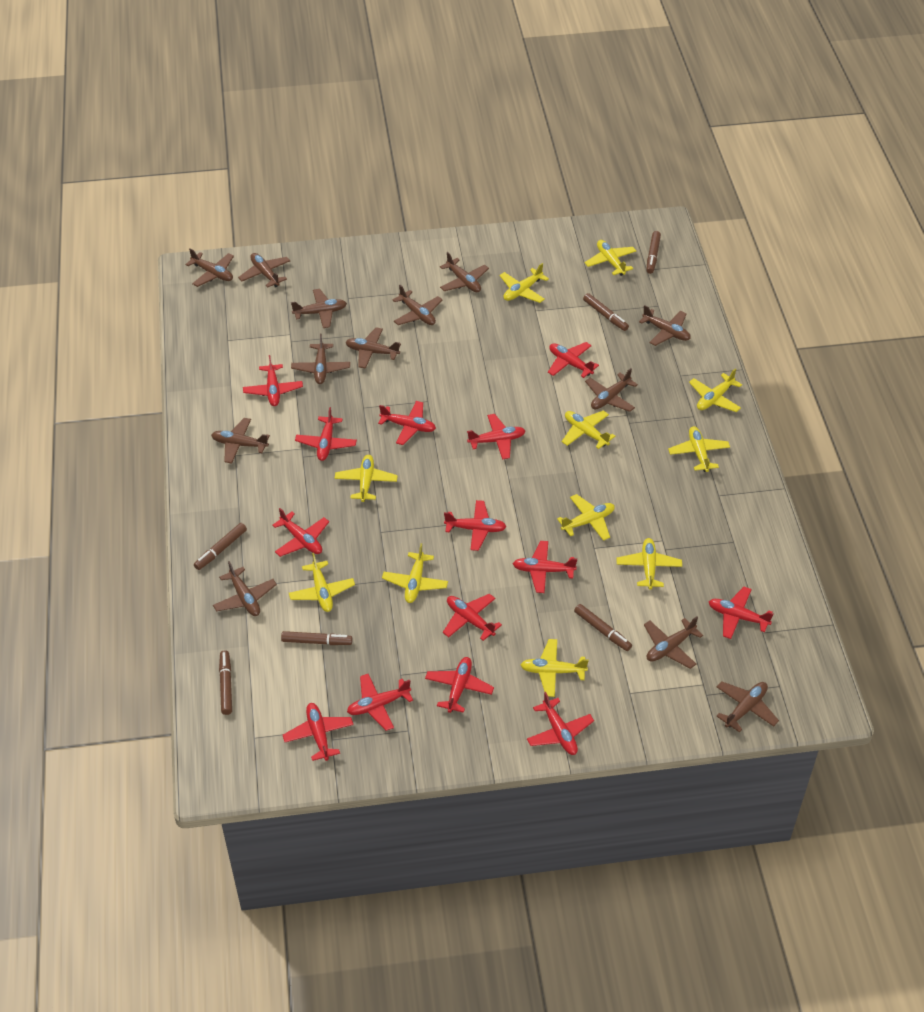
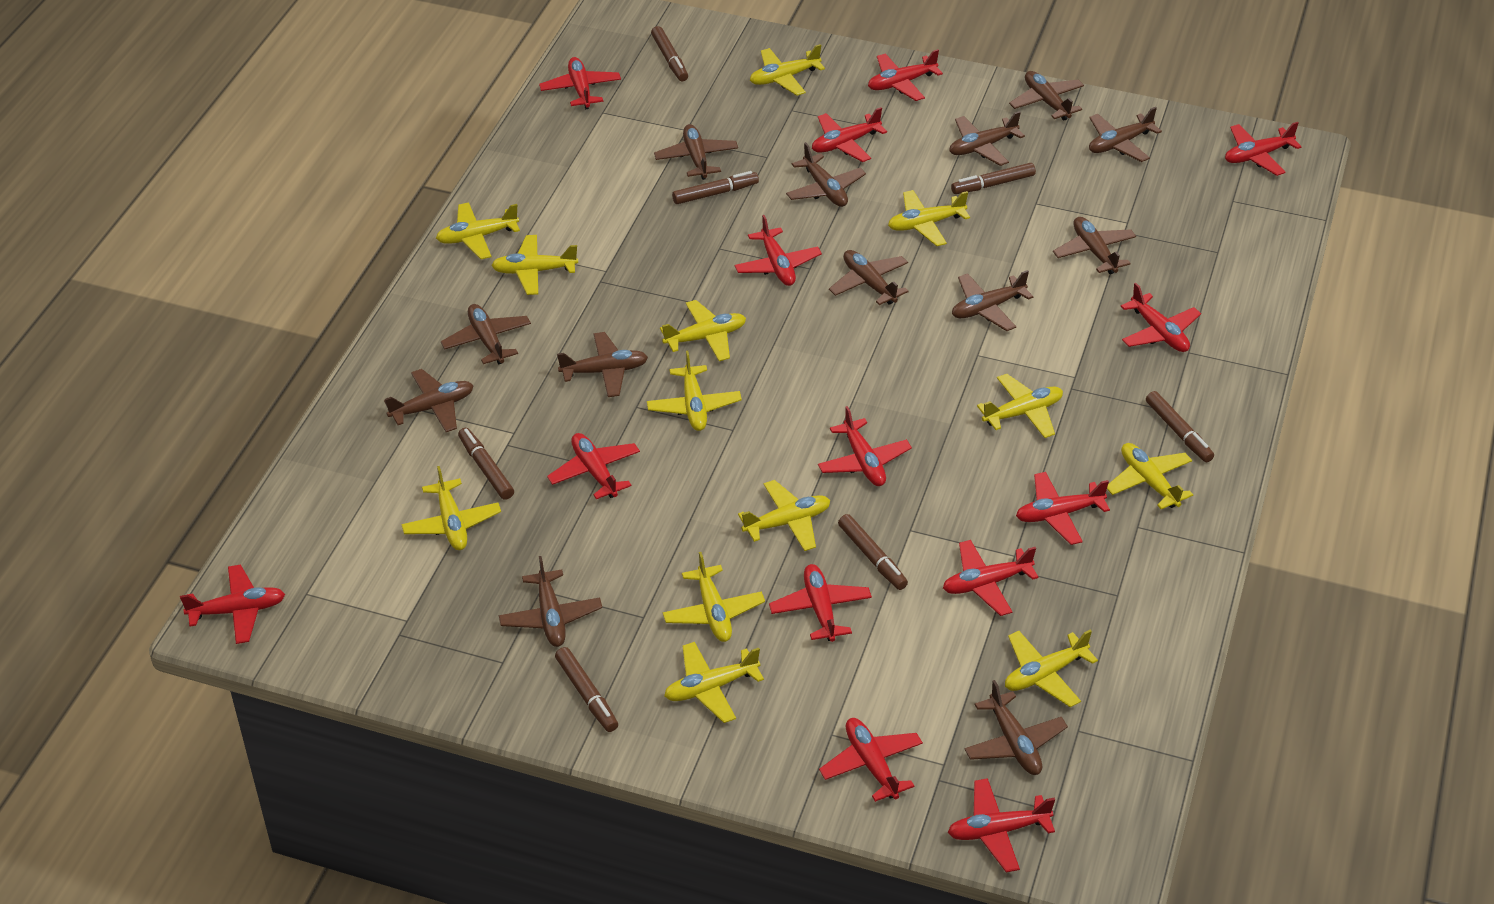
brown marker: 6 -> 7
yellow plane: 11 -> 13

